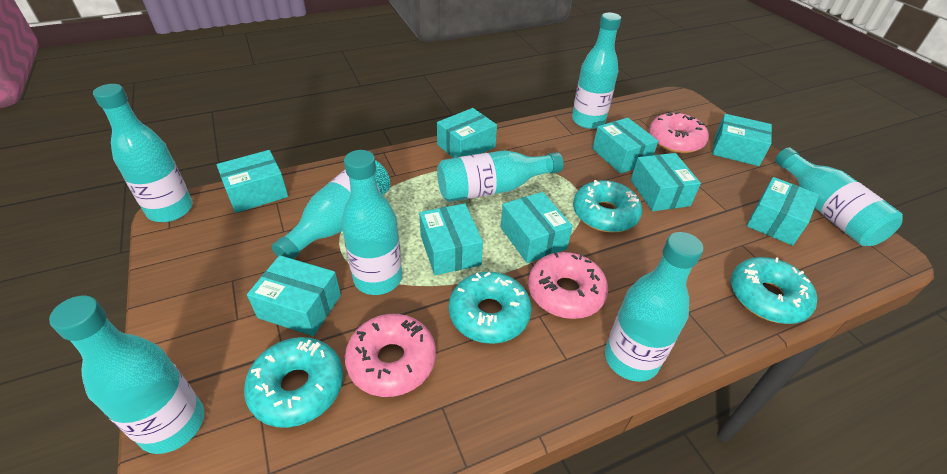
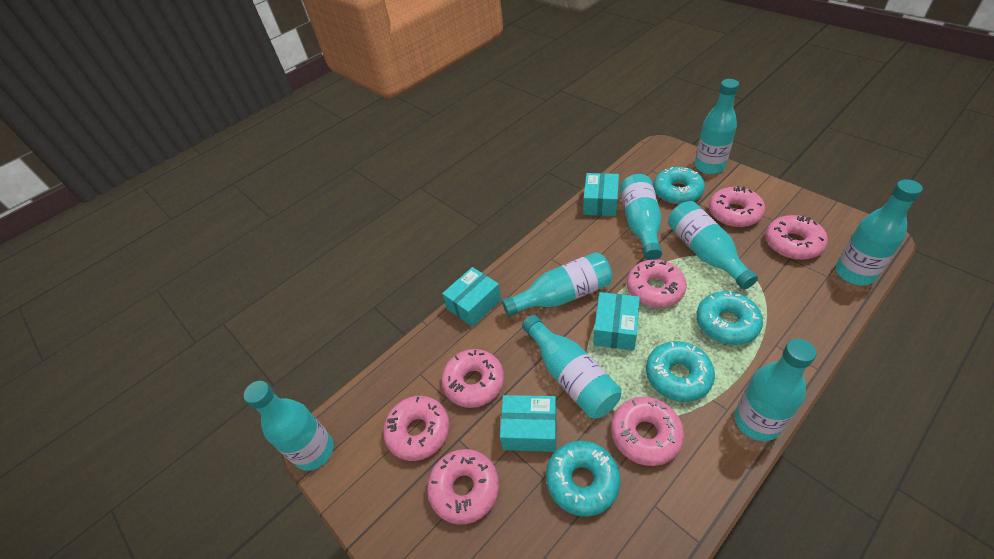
pink donut: 3 -> 7
turquoise box: 9 -> 4

